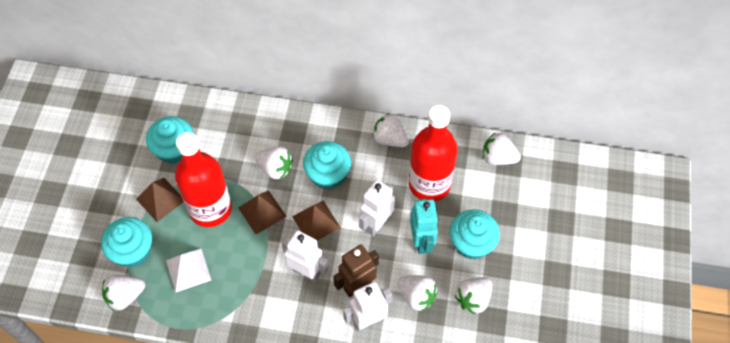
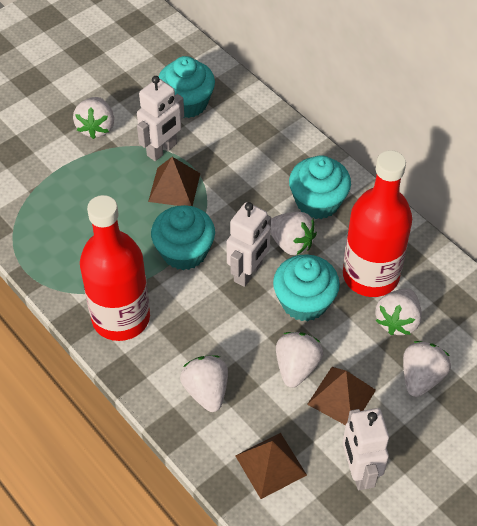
brown robot: 1 -> 0
turquoise robot: 1 -> 0
white pyramid: 1 -> 0

